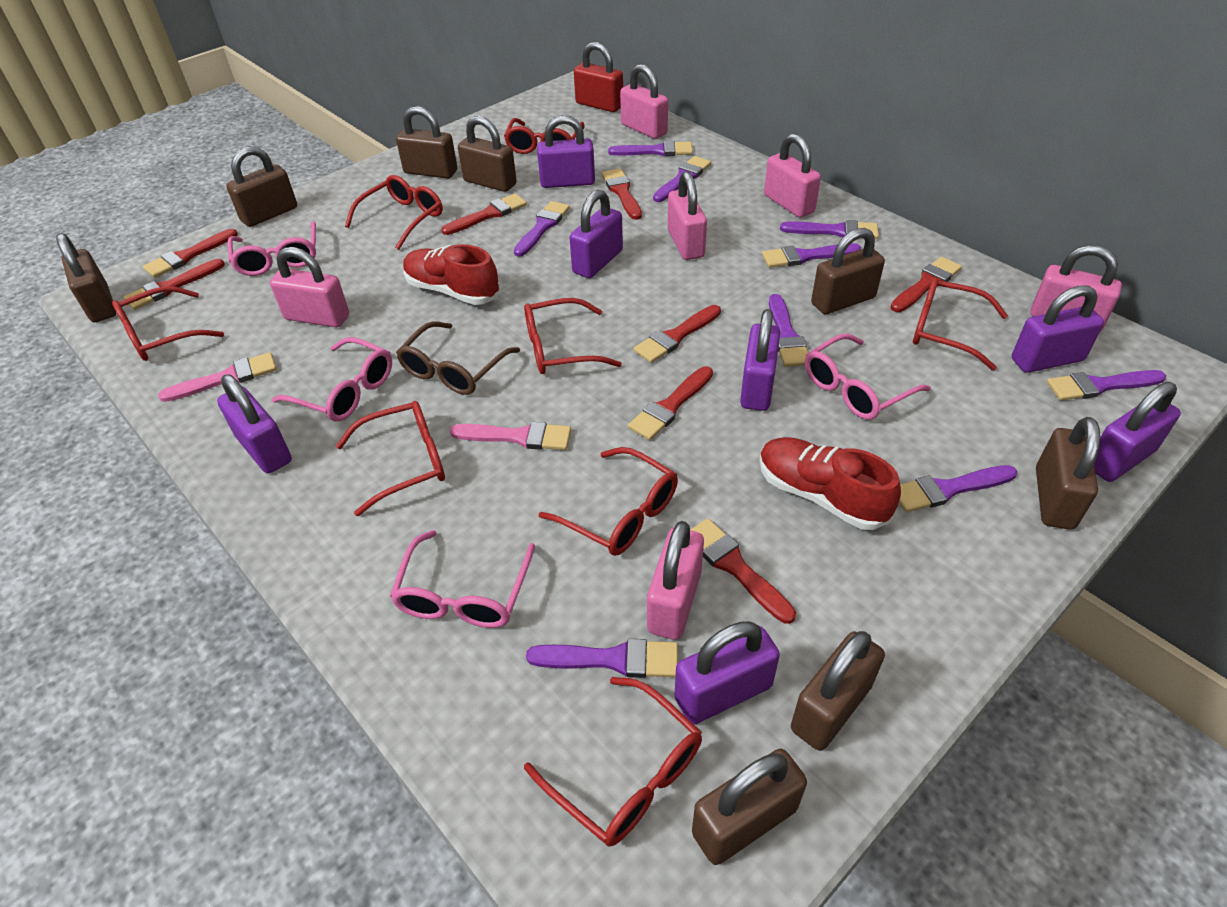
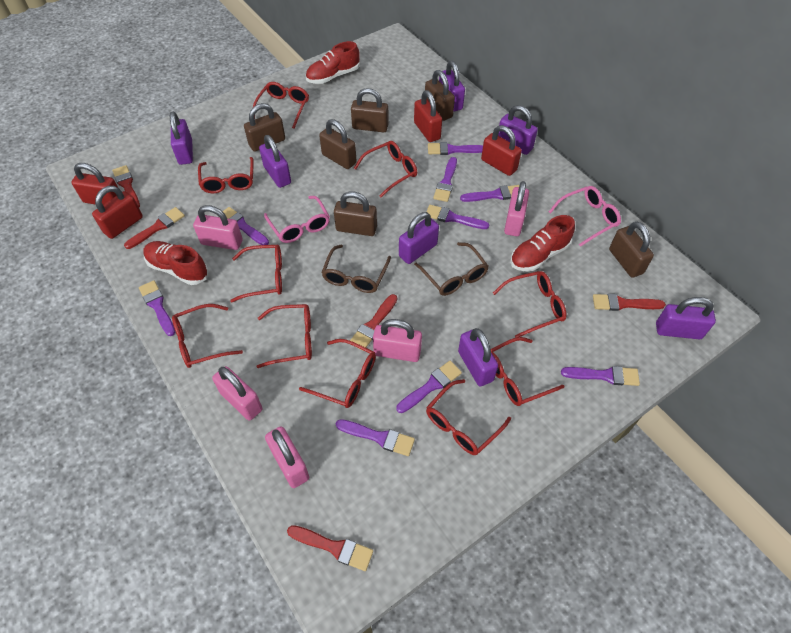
brown glasses: 1 -> 2
brown padlock: 8 -> 6
pink brush: 2 -> 0
pink glasses: 4 -> 2
pink padlock: 6 -> 5
red brush: 8 -> 5
red glasses: 8 -> 10
red padlock: 1 -> 4
red shoe: 2 -> 3

